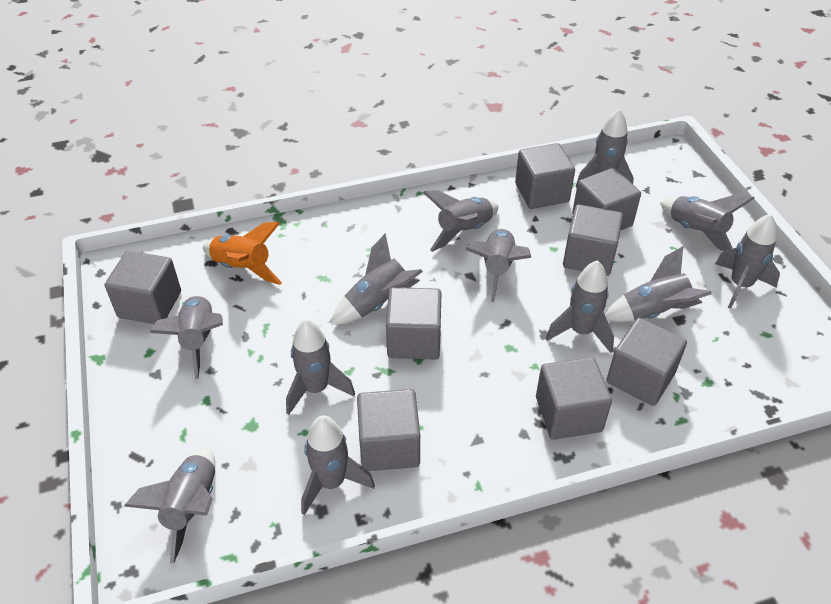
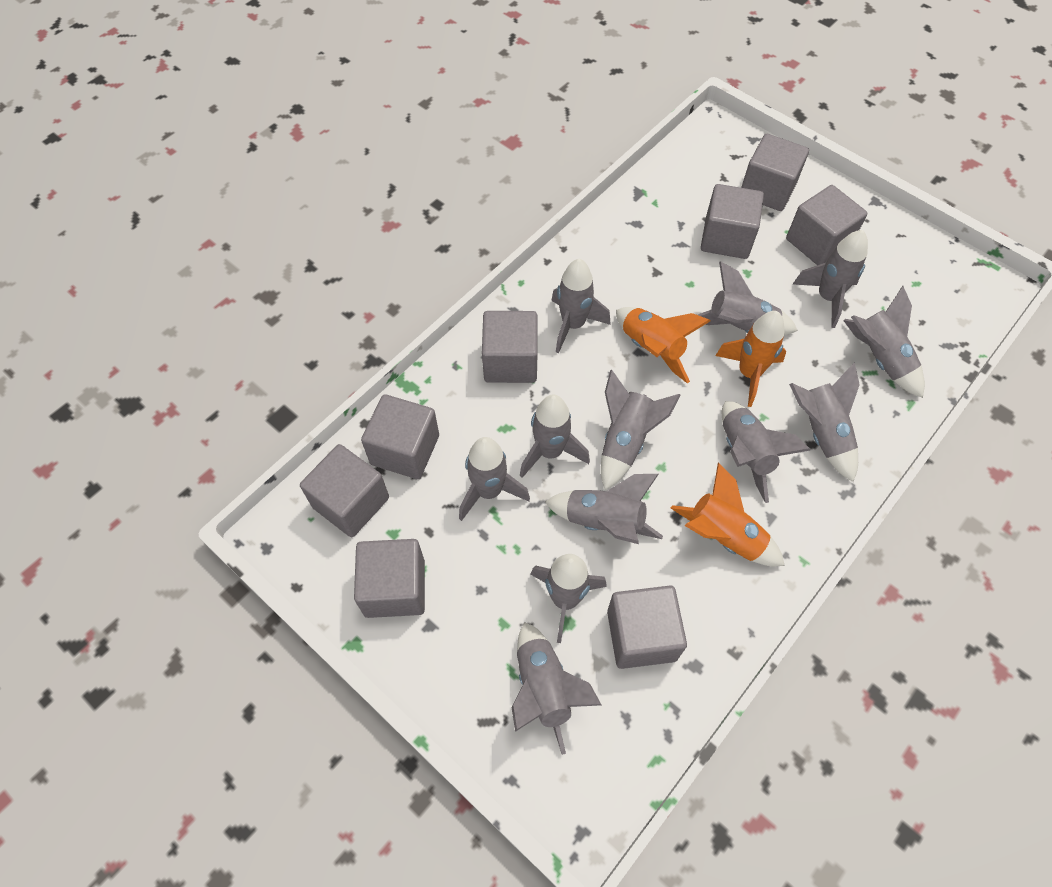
orange rocket: 1 -> 3

